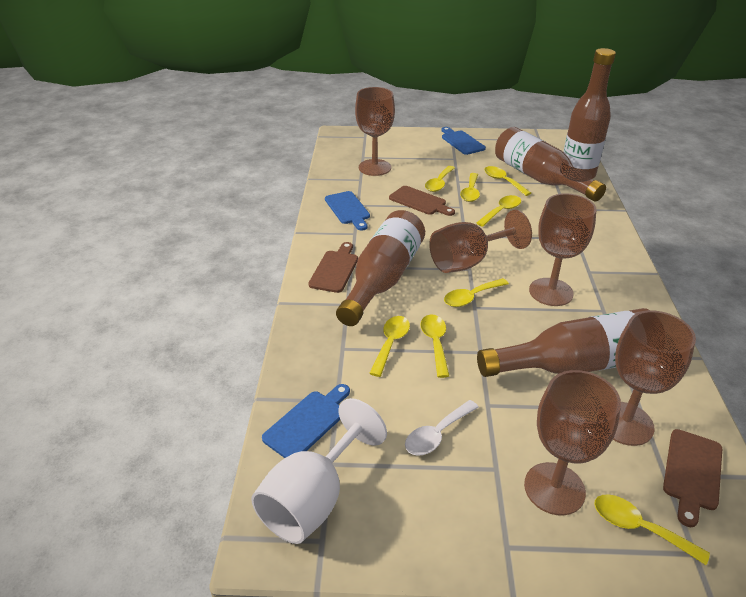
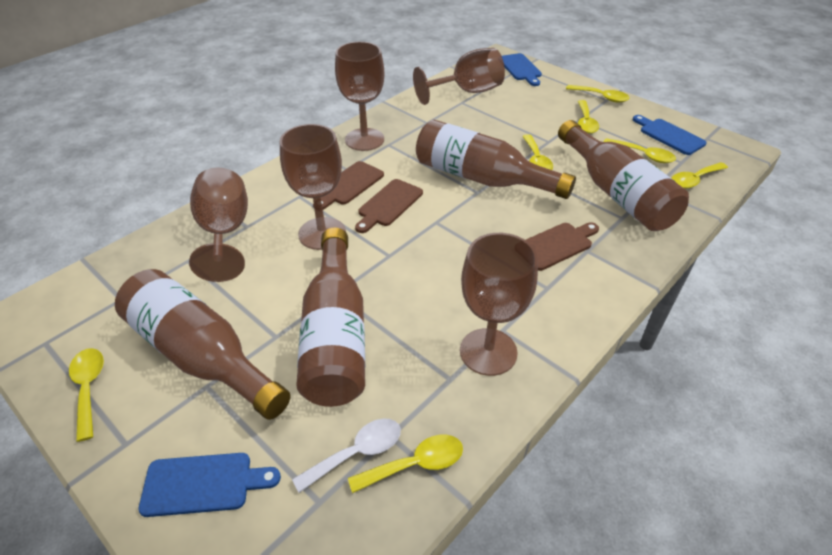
white goblet: 1 -> 0
yellow spoon: 8 -> 7

